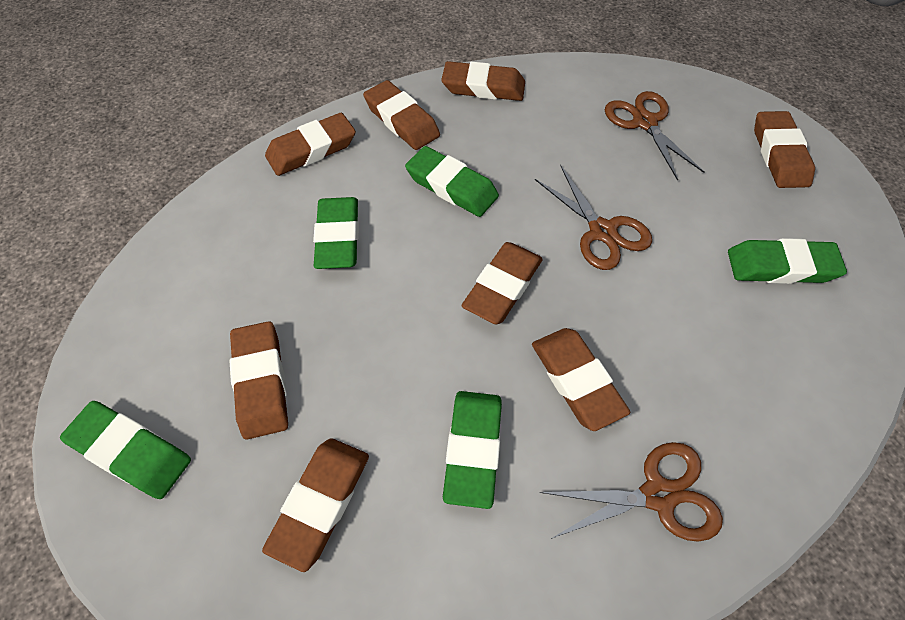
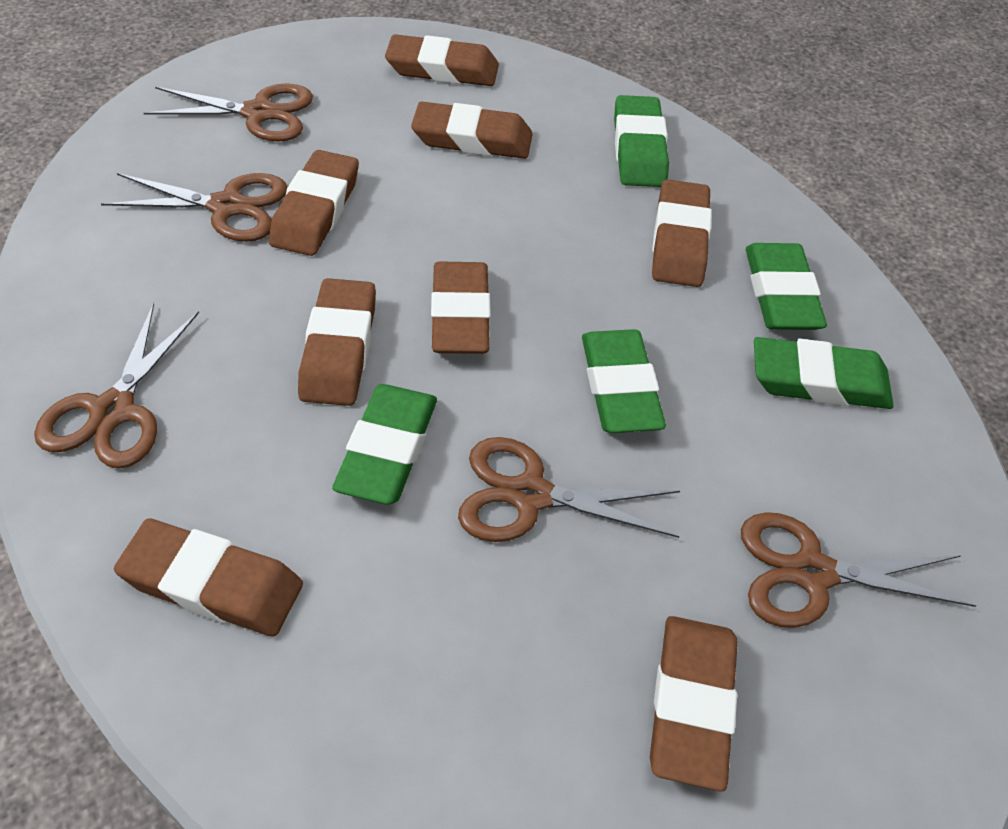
brown scissors: 3 -> 5

